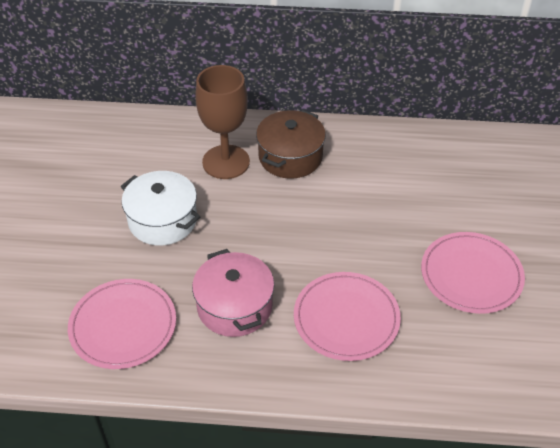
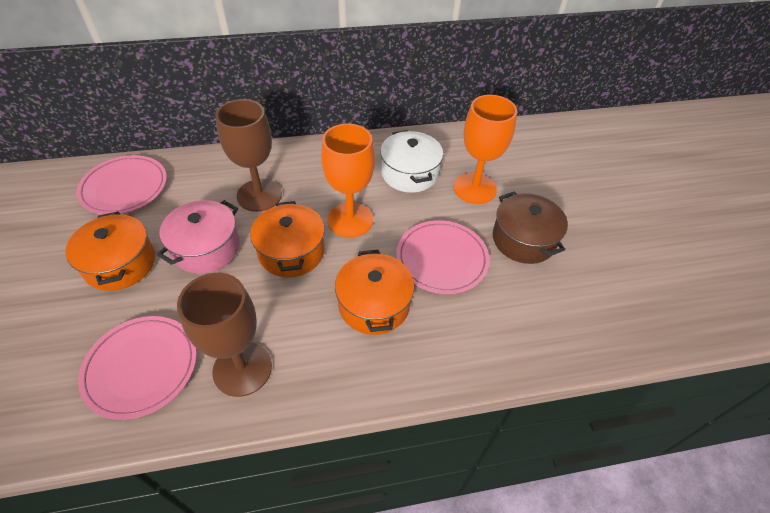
brown goblet: 1 -> 2
orange goblet: 0 -> 2
orange pot: 0 -> 3

